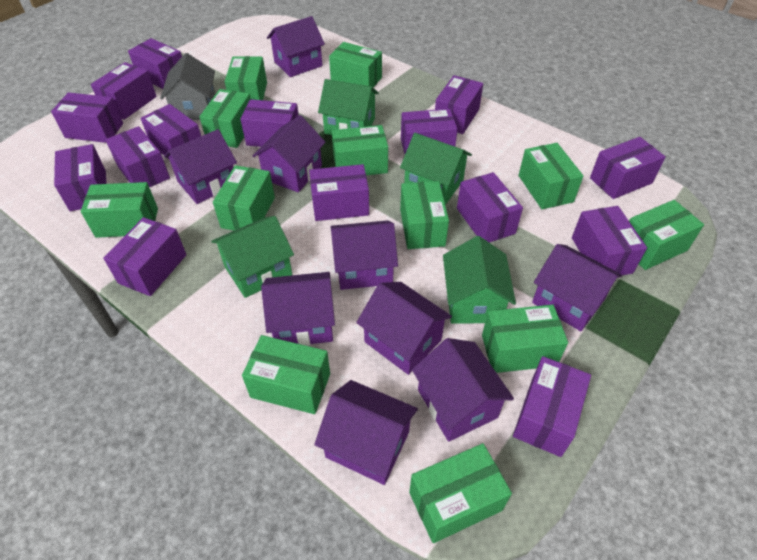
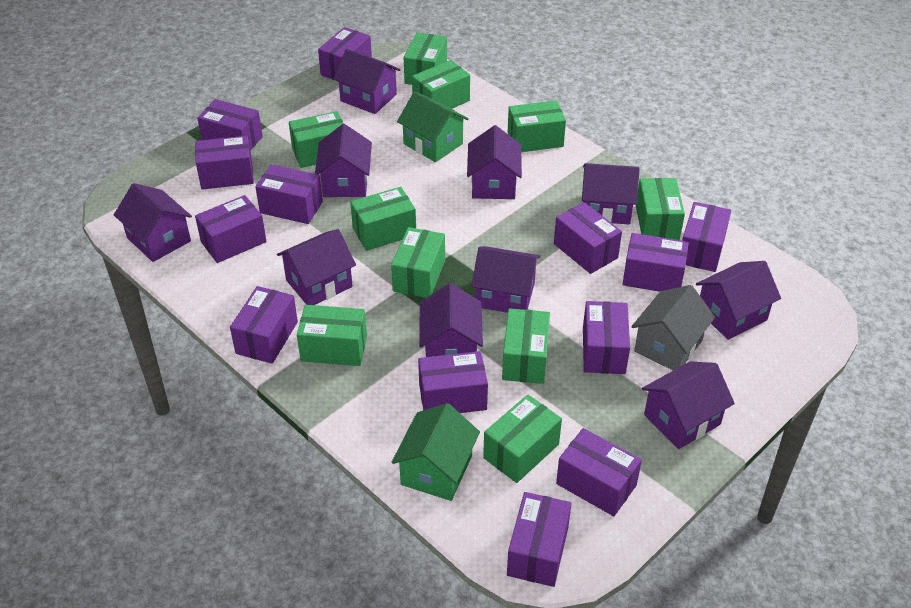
green box: 12 -> 10
green house: 4 -> 2
purple box: 15 -> 13
purple house: 9 -> 10

